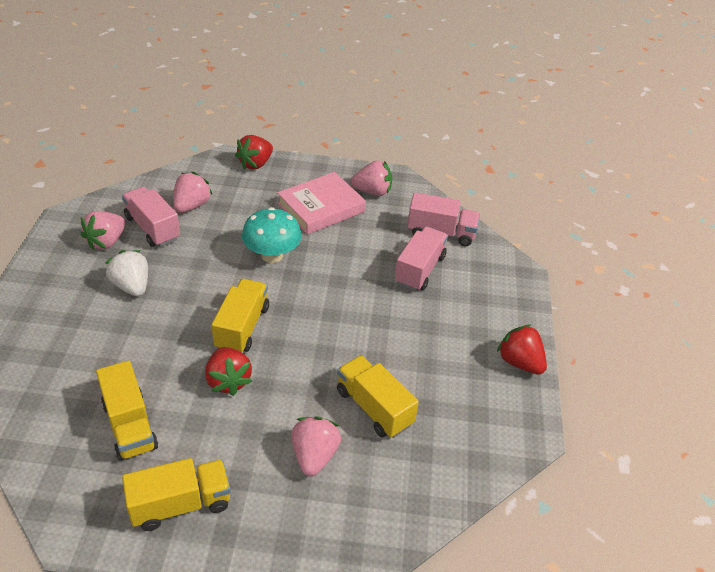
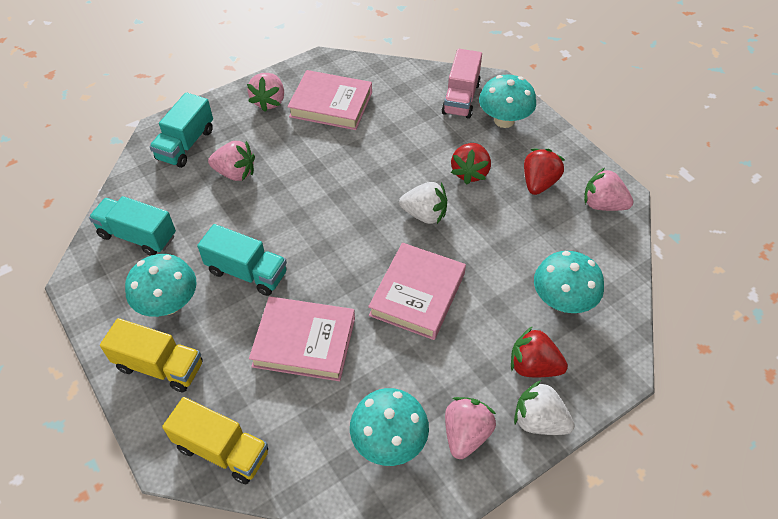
pink book: 1 -> 3
pink truck: 3 -> 1
turquoise mushroom: 1 -> 4
turquoise truck: 0 -> 3
white strawberry: 1 -> 2
yellow truck: 4 -> 2

